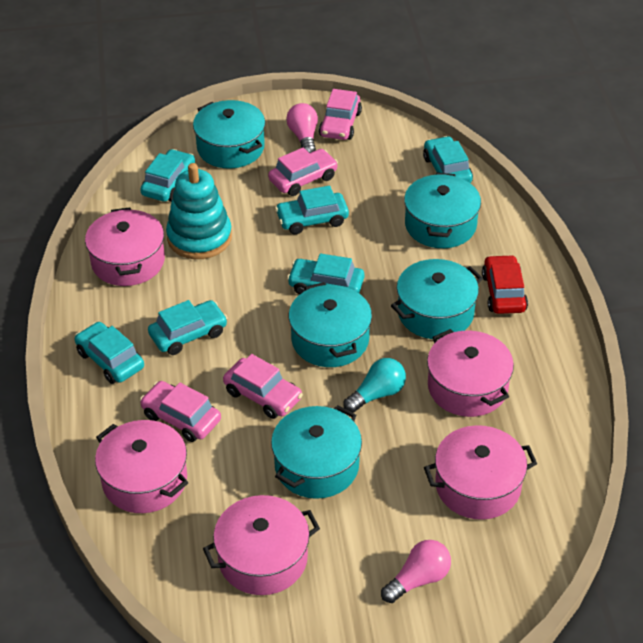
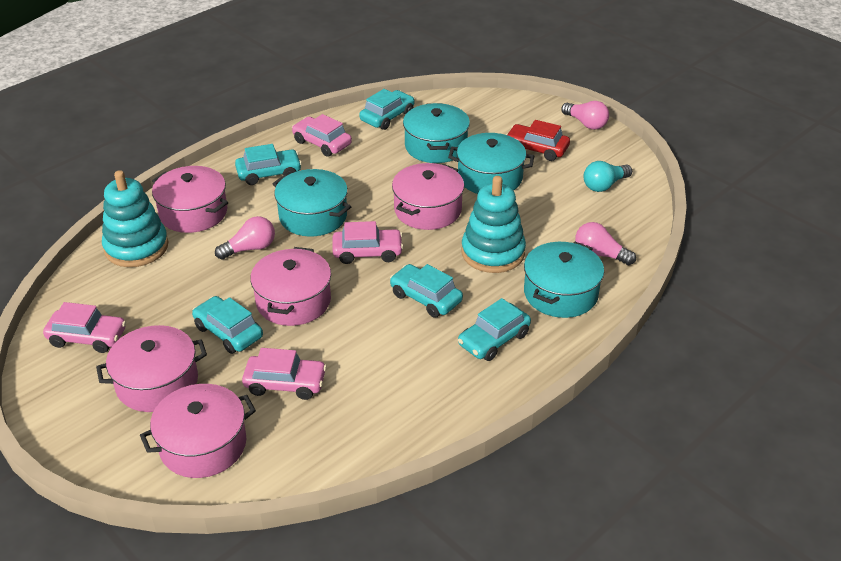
pink light bulb: 2 -> 3
turquoise car: 6 -> 5
turquoise pot: 5 -> 4
turquoise stacking toy: 1 -> 2

